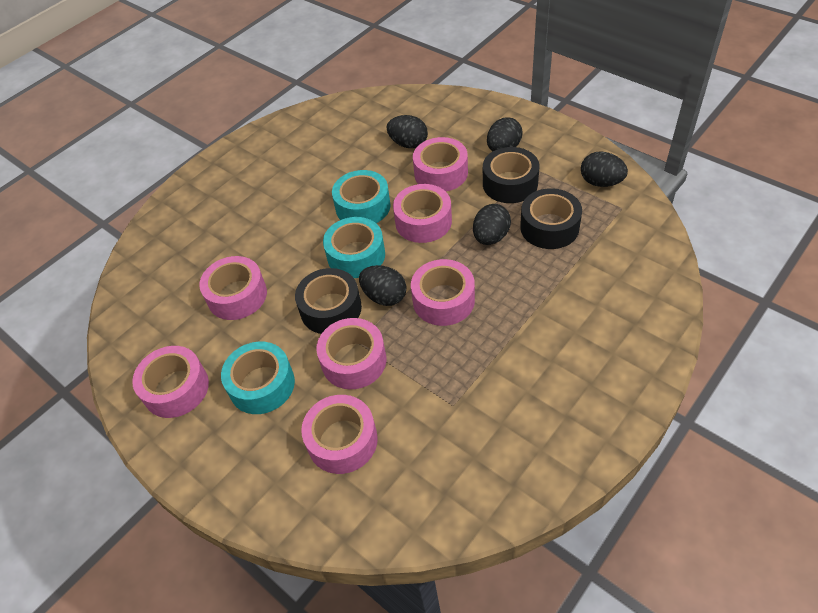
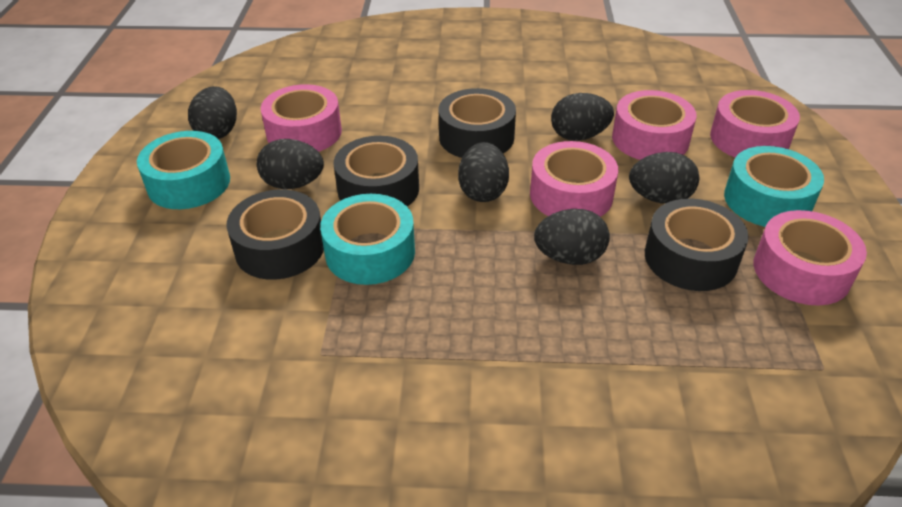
black egg: 5 -> 6
black tape: 3 -> 4
pink tape: 7 -> 5

